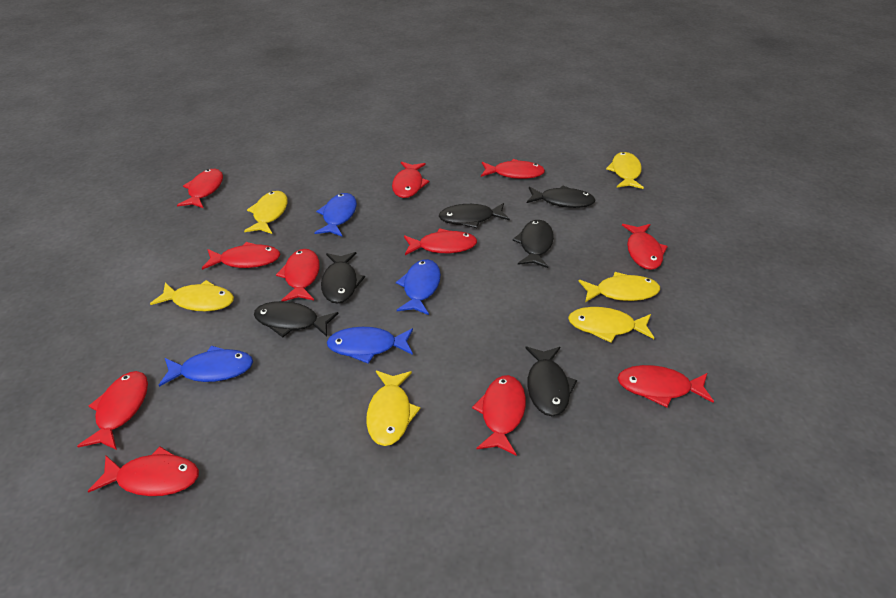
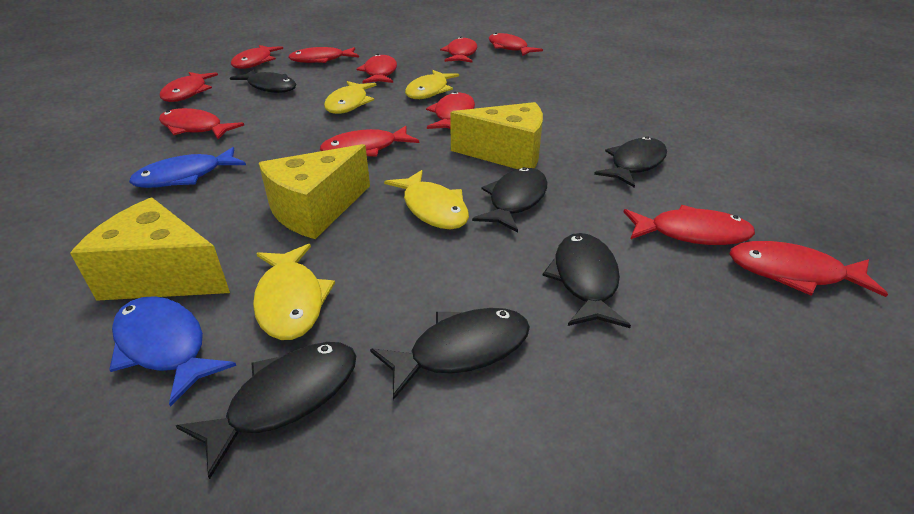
blue fish: 4 -> 2
yellow cheese: 0 -> 3
yellow fish: 6 -> 4

